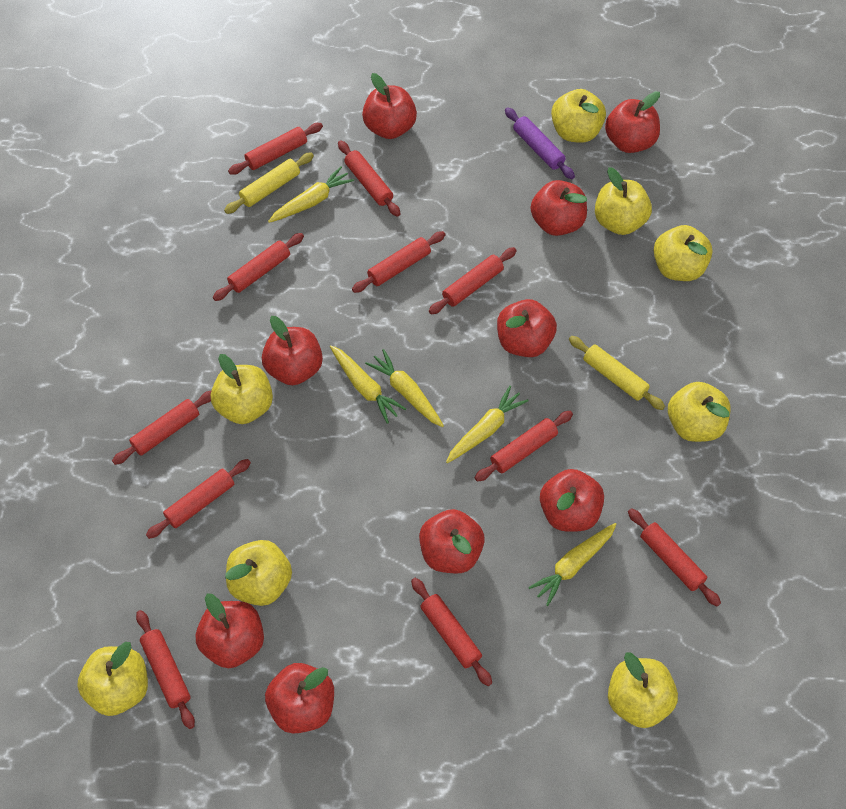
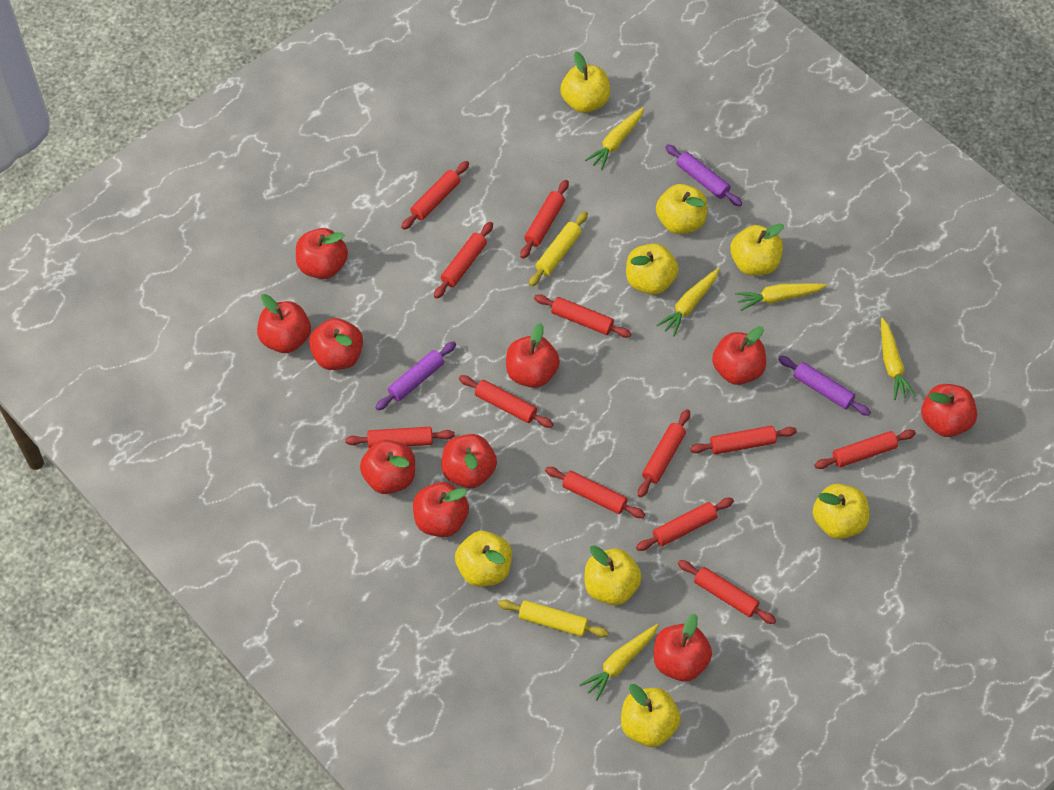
purple rolling pin: 1 -> 3
red apple: 9 -> 10
red rolling pin: 11 -> 12

